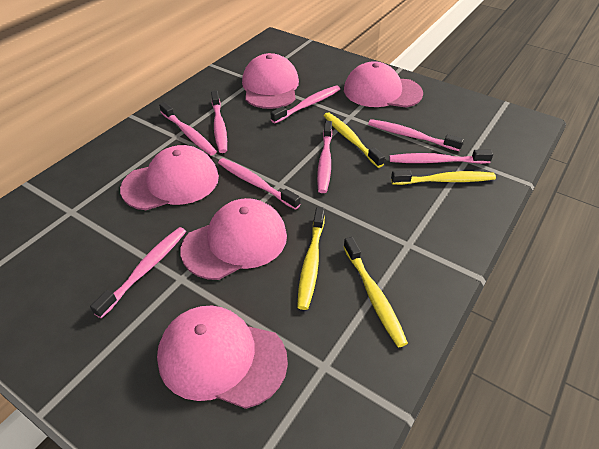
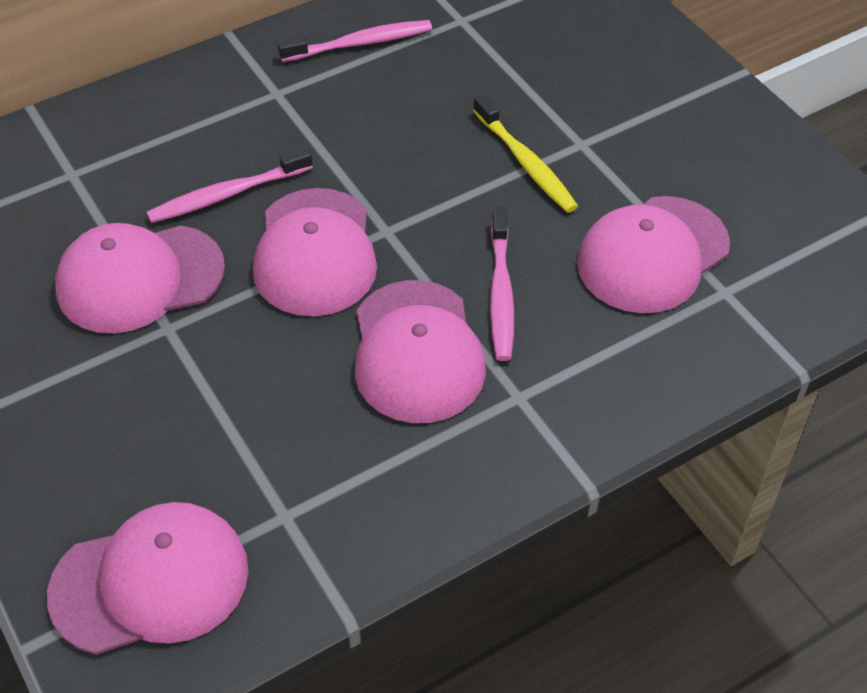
pink toothbrush: 8 -> 3
yellow toothbrush: 4 -> 1

